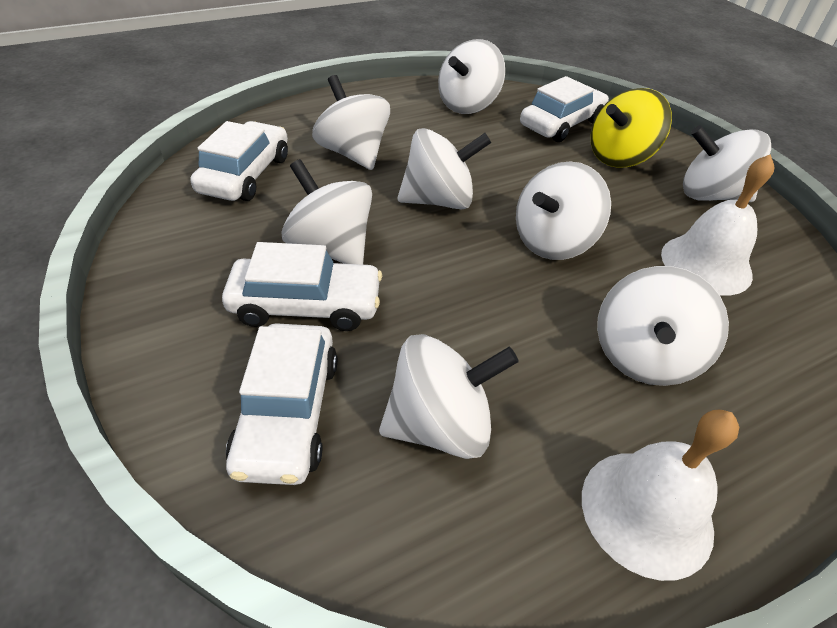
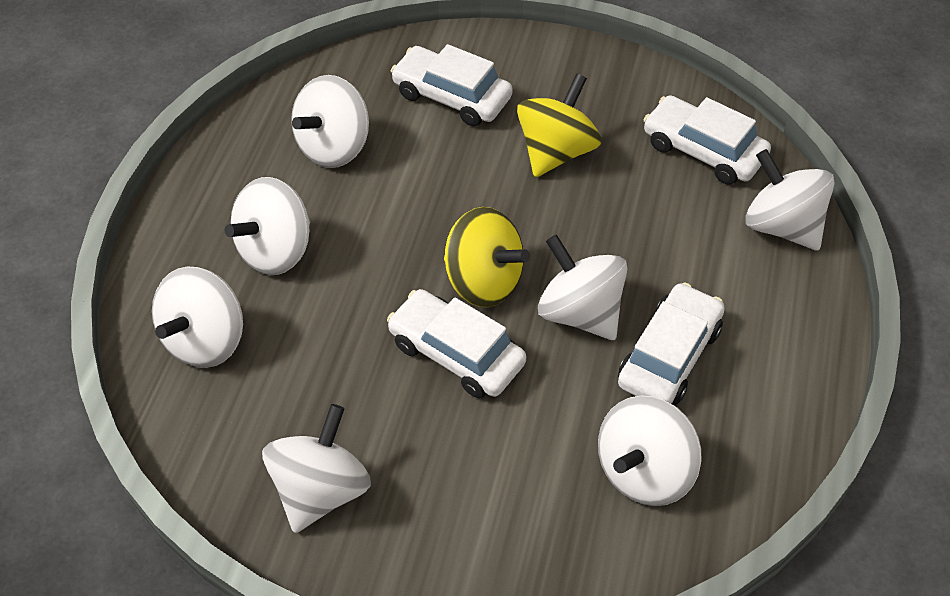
white bell: 2 -> 0
white spinning top: 8 -> 7
yellow spinning top: 1 -> 2

